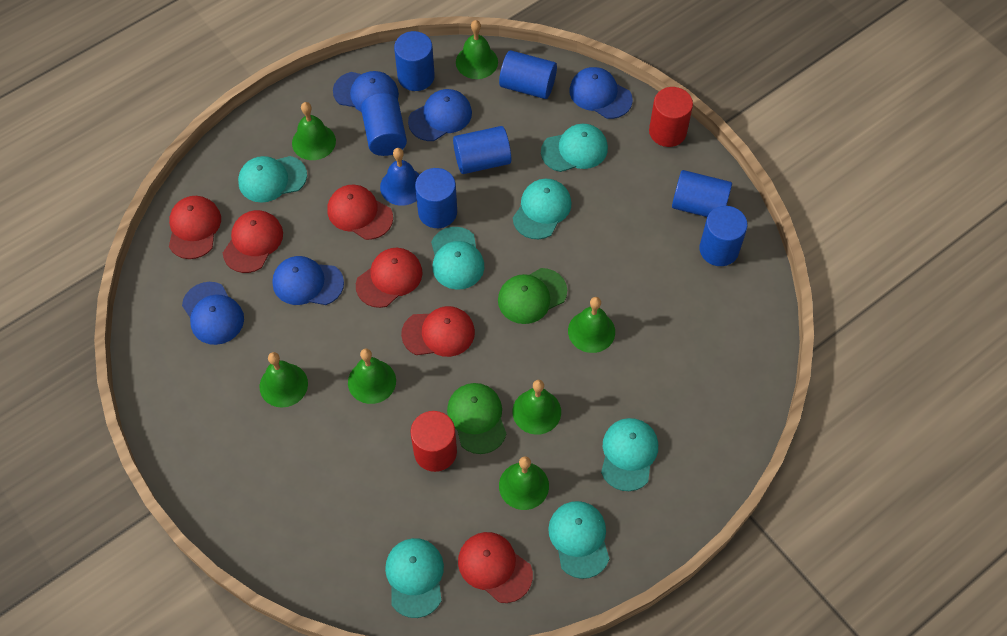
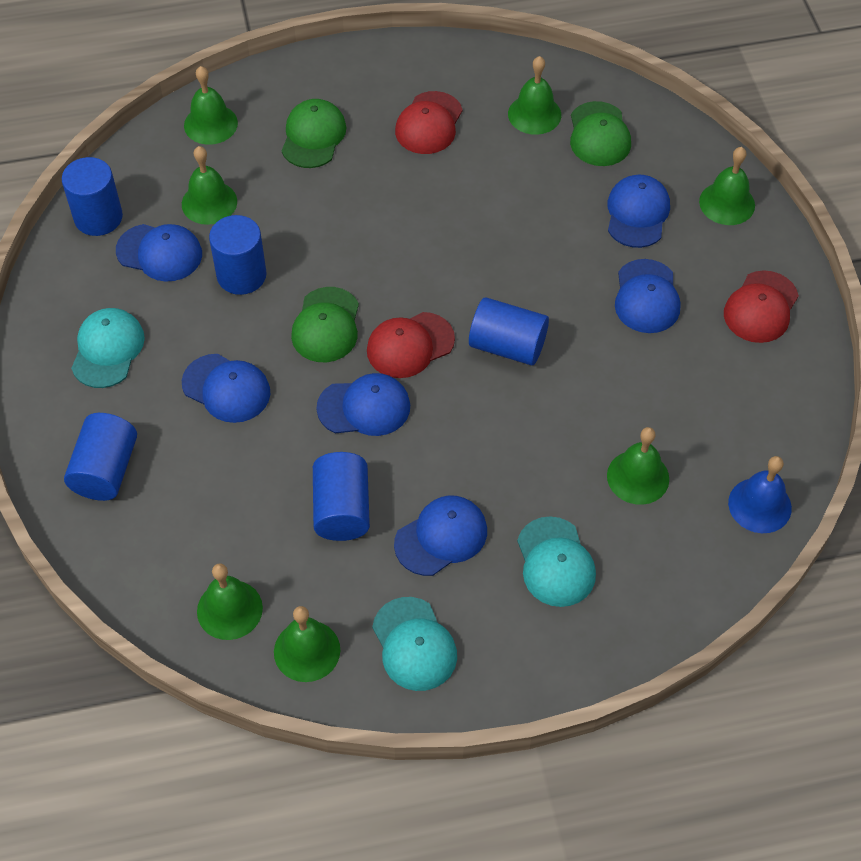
blue cap: 5 -> 6
blue cylinder: 7 -> 5
green cap: 2 -> 3
red cap: 6 -> 3
red cylinder: 2 -> 0
turquoise cap: 7 -> 3

